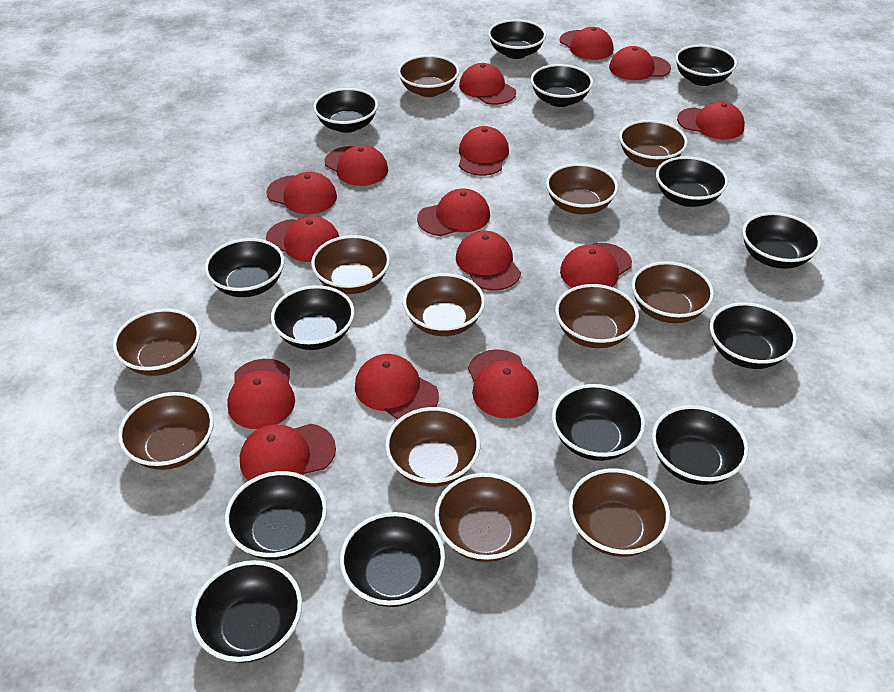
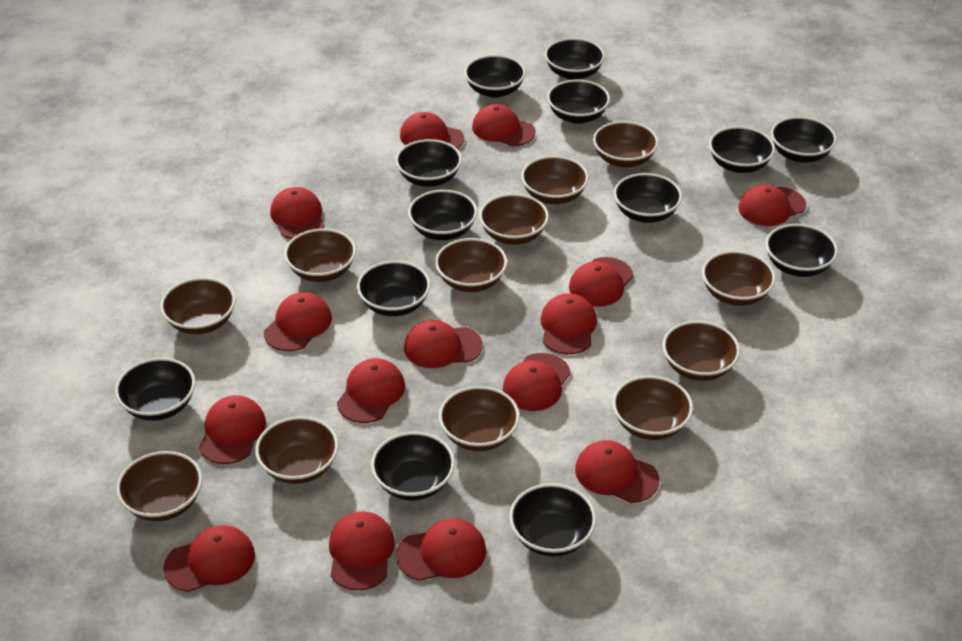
black bowl: 14 -> 13

